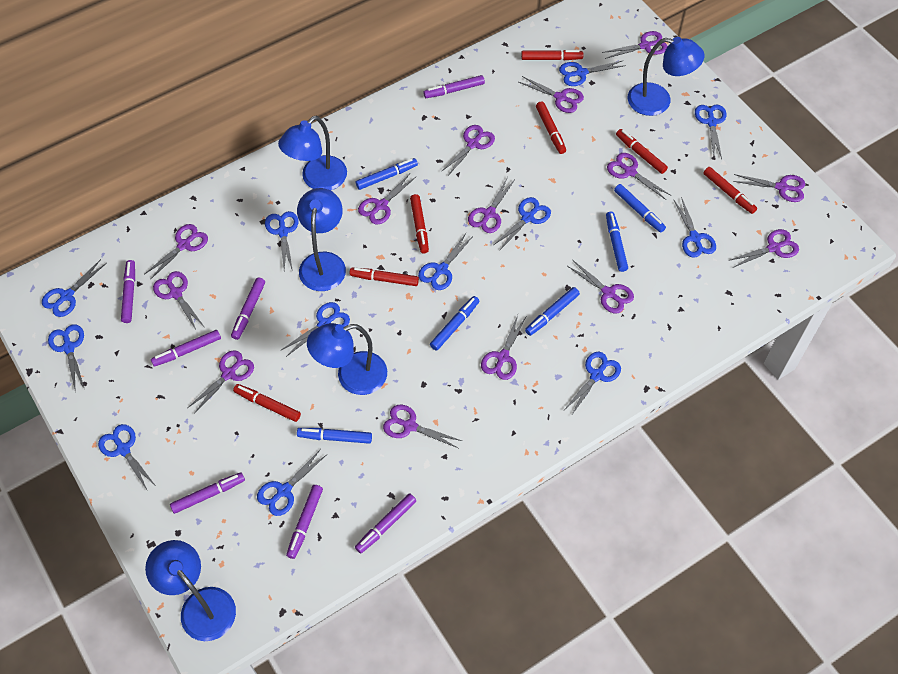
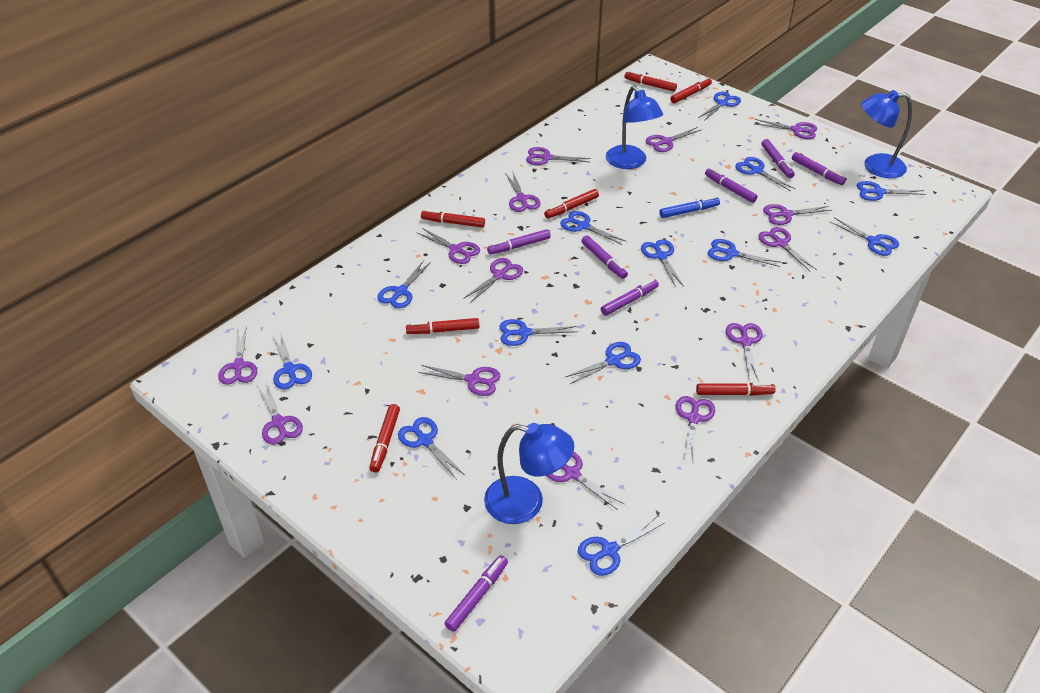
blue lamp: 5 -> 3
blue marker: 6 -> 1
blue scissors: 12 -> 13

